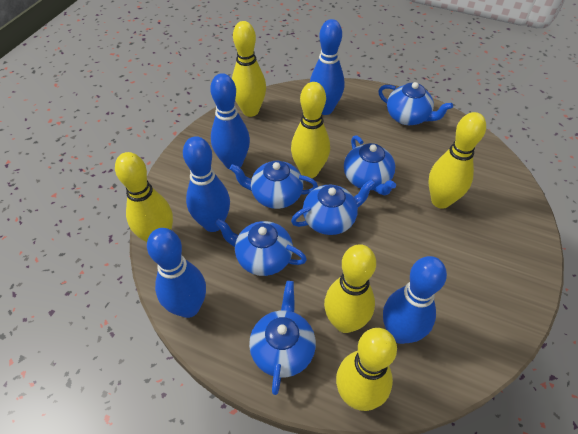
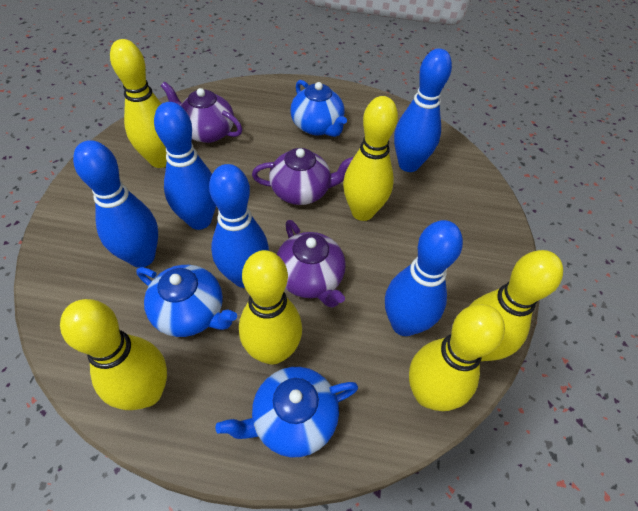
blue teapot: 6 -> 3
purple teapot: 0 -> 3

